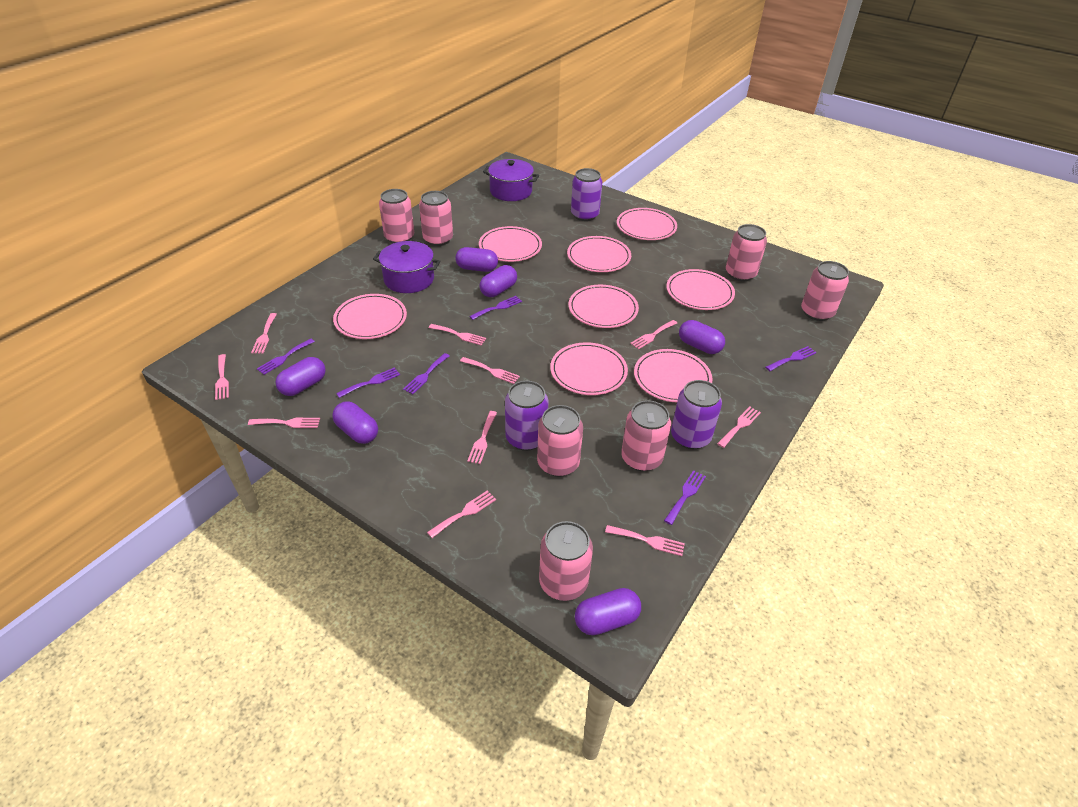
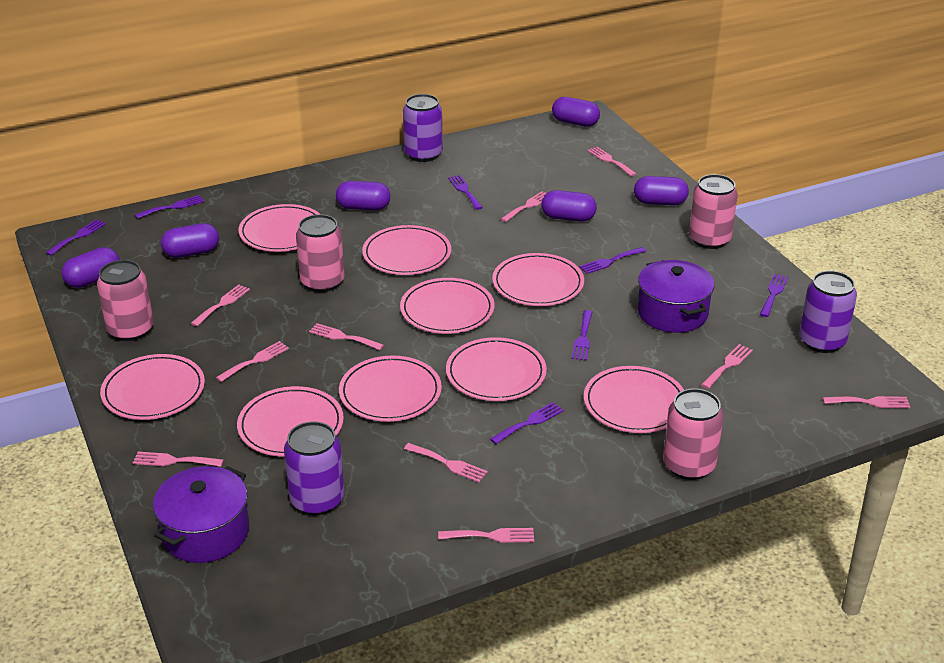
pink can: 7 -> 4
pink plate: 8 -> 9
purple fork: 6 -> 7

